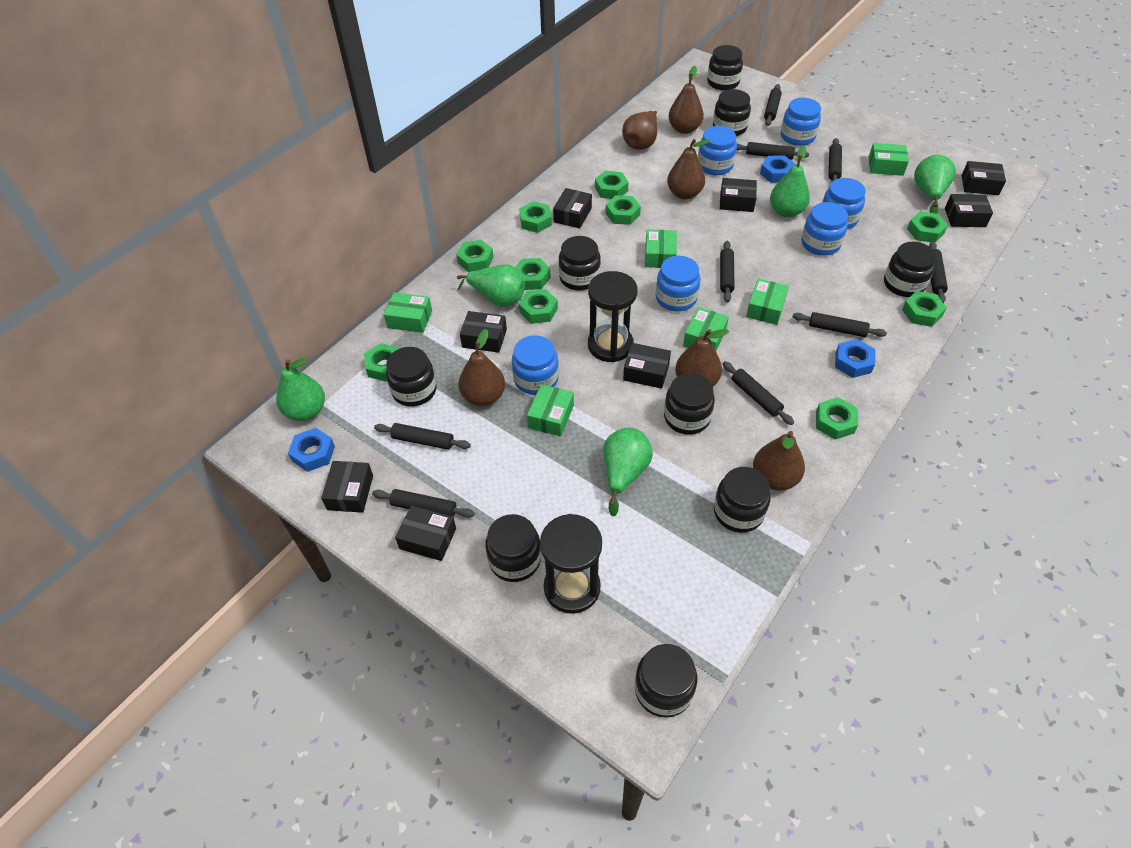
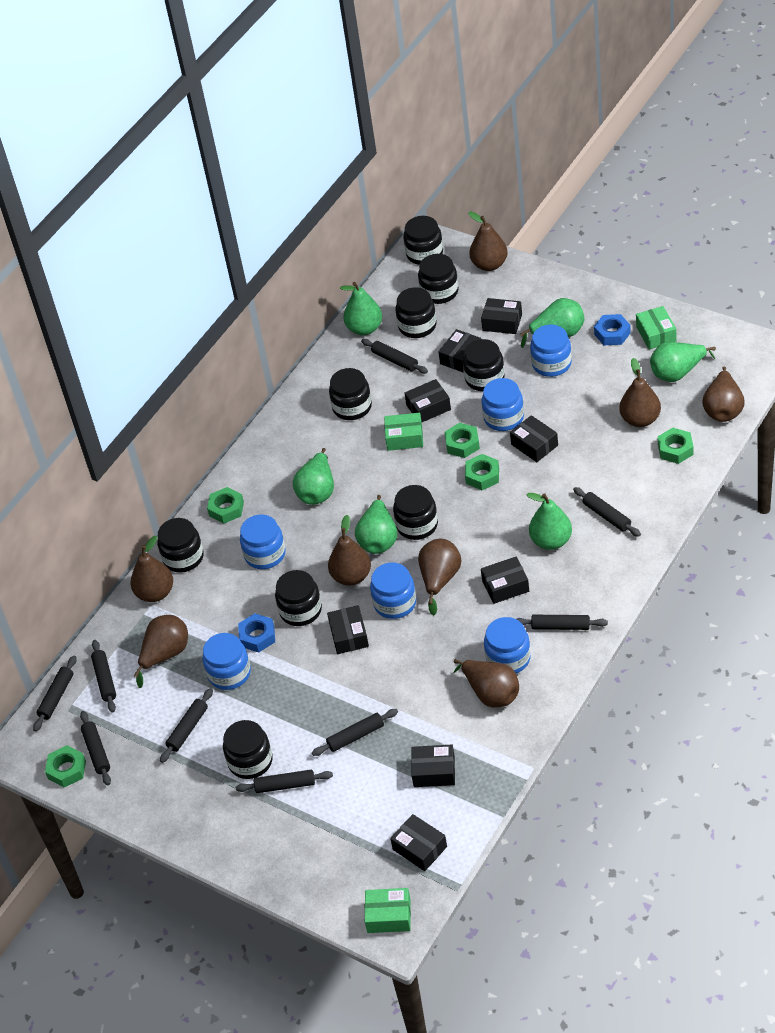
black hourglass: 2 -> 0
blue nut: 3 -> 2
brown pear: 6 -> 8
green box: 6 -> 3
green nut: 10 -> 5
green pear: 5 -> 6

